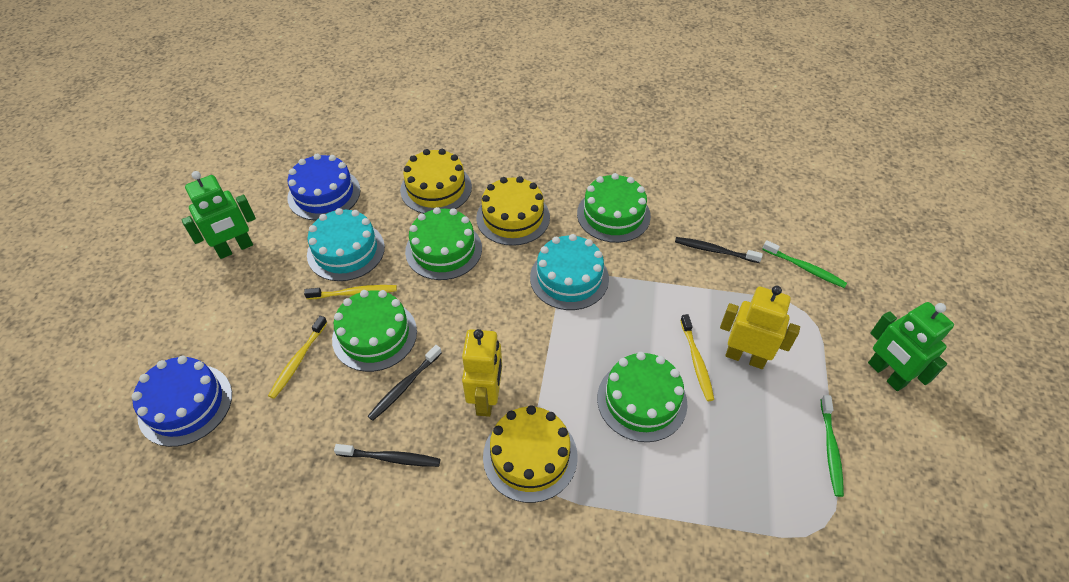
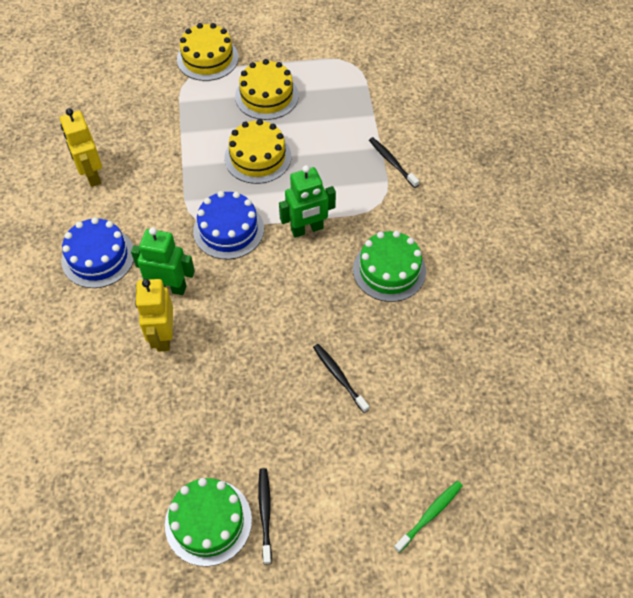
green cake: 4 -> 2
green toothbrush: 2 -> 1
turquoise cake: 2 -> 0
yellow toothbrush: 3 -> 0

